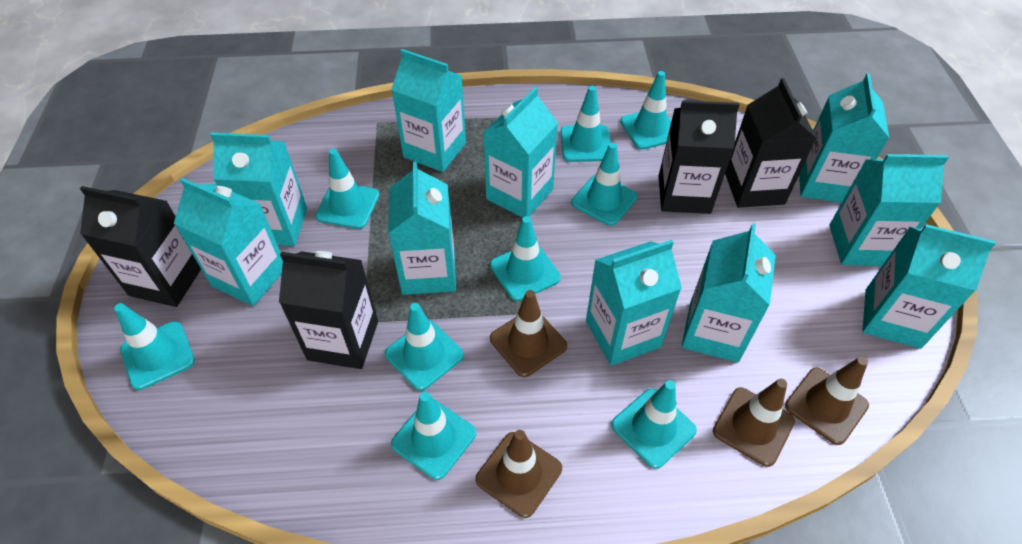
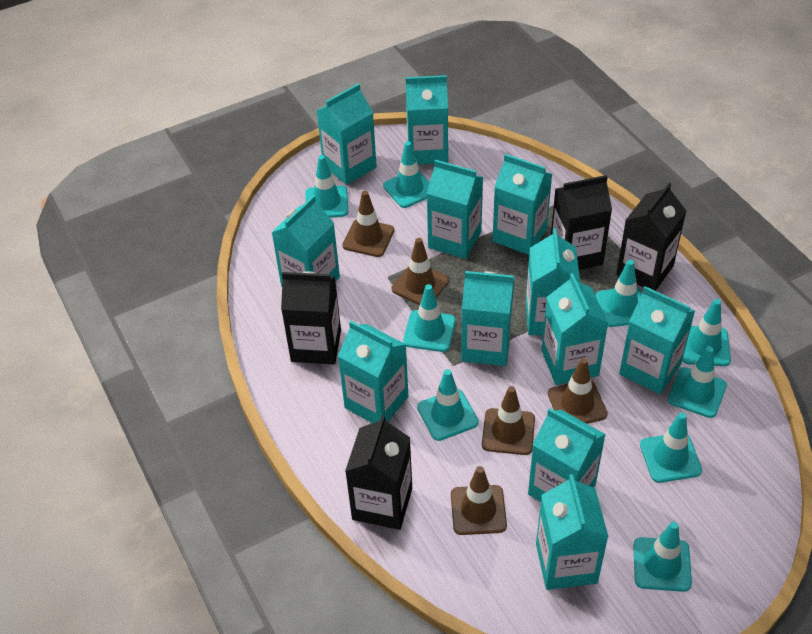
brown traffic cone: 4 -> 5
turquoise carton: 10 -> 12

